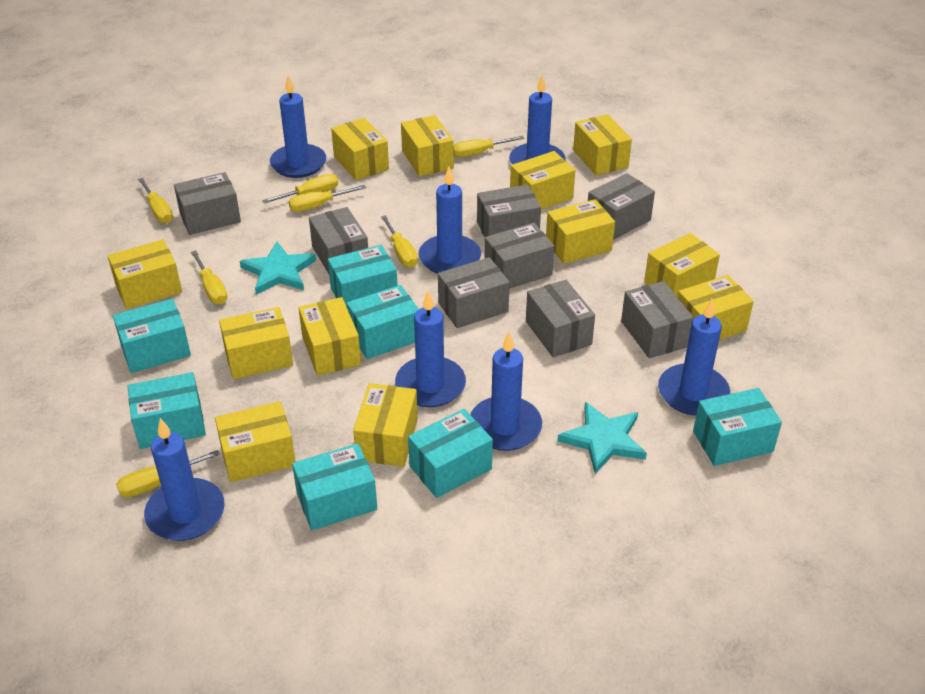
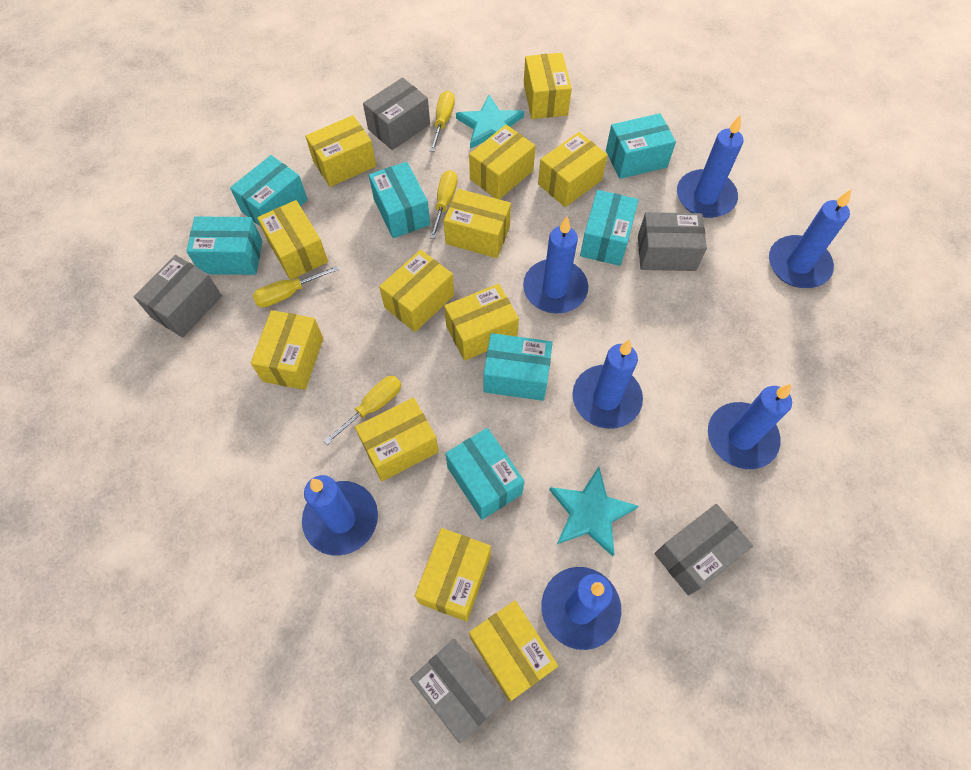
grey box: 8 -> 5
yellow screwdriver: 7 -> 4

